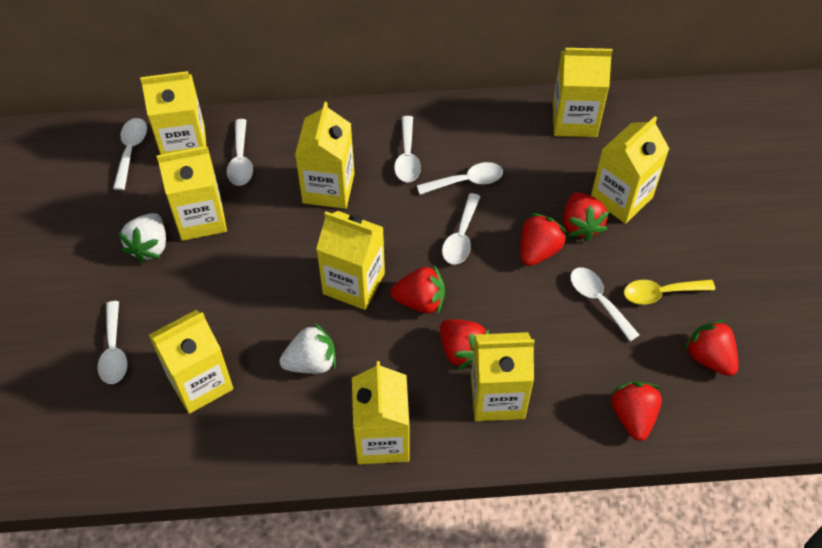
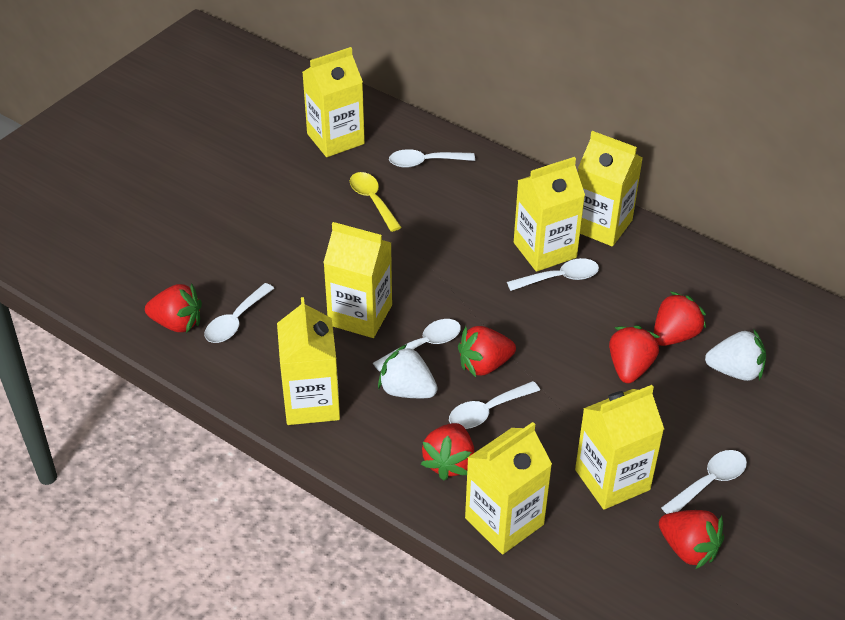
white spoon: 7 -> 6
yellow carton: 9 -> 7

